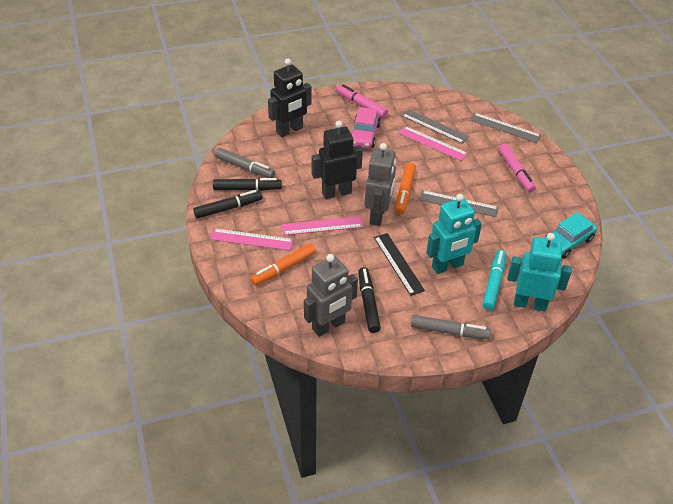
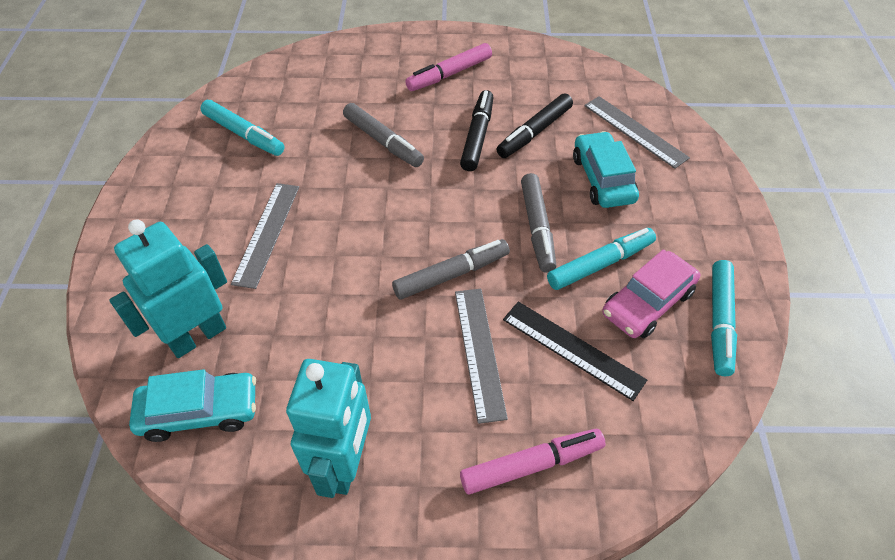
black marker: 3 -> 2
black robot: 2 -> 0
grey marker: 2 -> 3
grey robot: 2 -> 0
orange marker: 2 -> 0
pink ruler: 3 -> 0
turquoise car: 1 -> 2
turquoise marker: 1 -> 3

